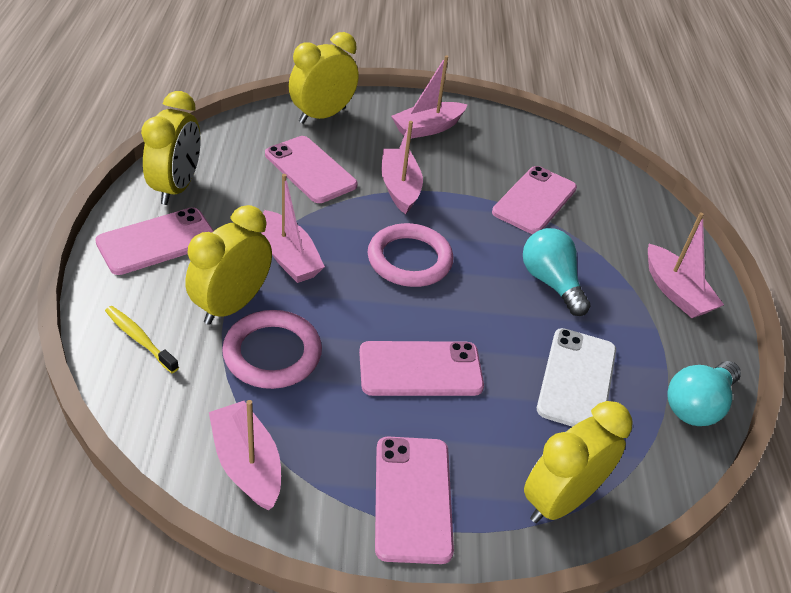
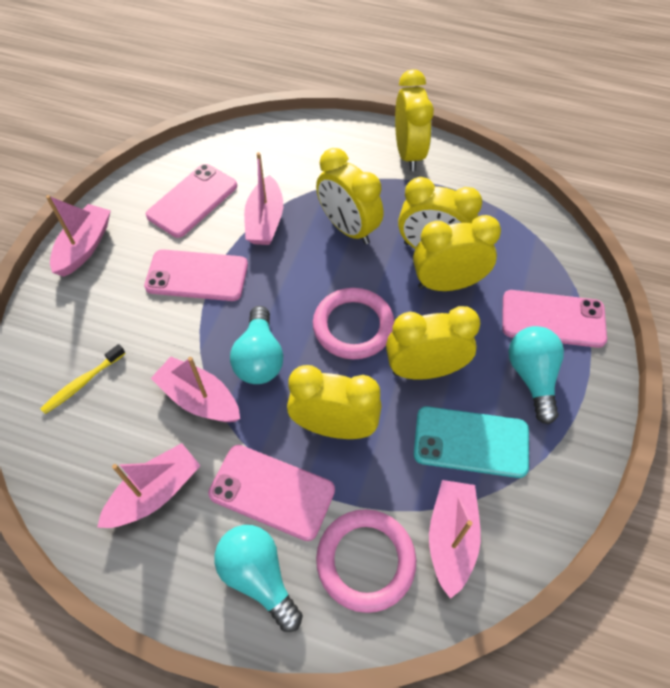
pink phone: 5 -> 4
turquoise light bulb: 2 -> 3
turquoise phone: 0 -> 1
white phone: 1 -> 0
yellow clock: 4 -> 6

